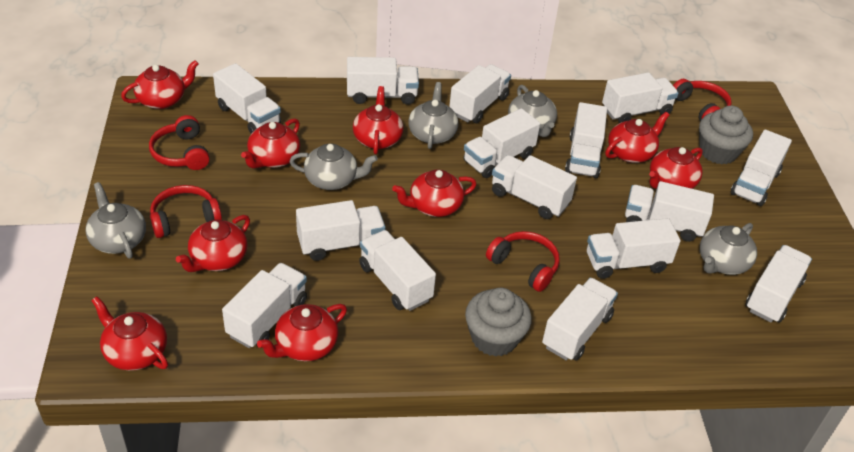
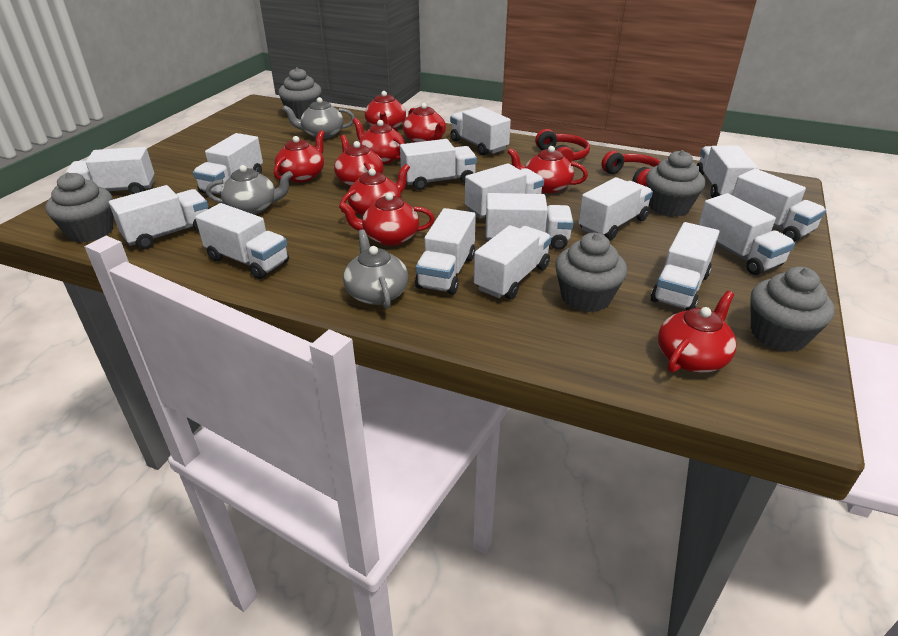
grey cupcake: 2 -> 5
grey teapot: 5 -> 3
red headphones: 4 -> 2

